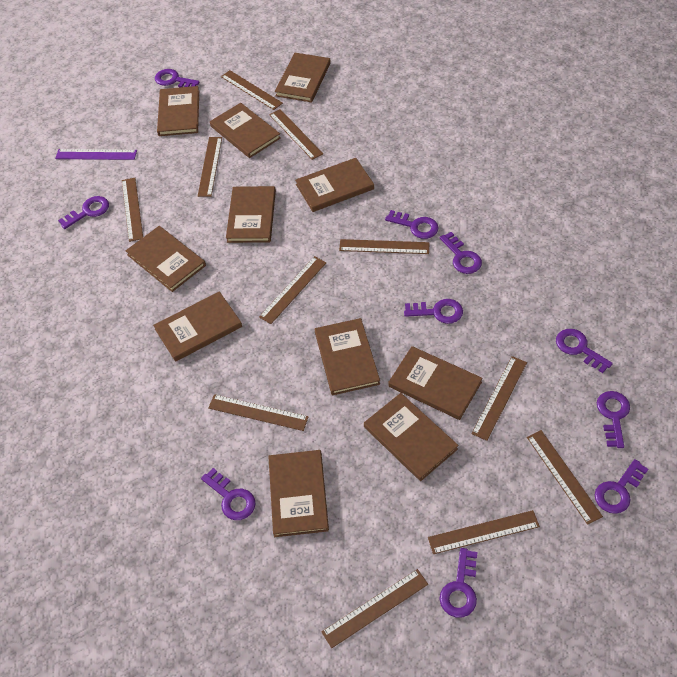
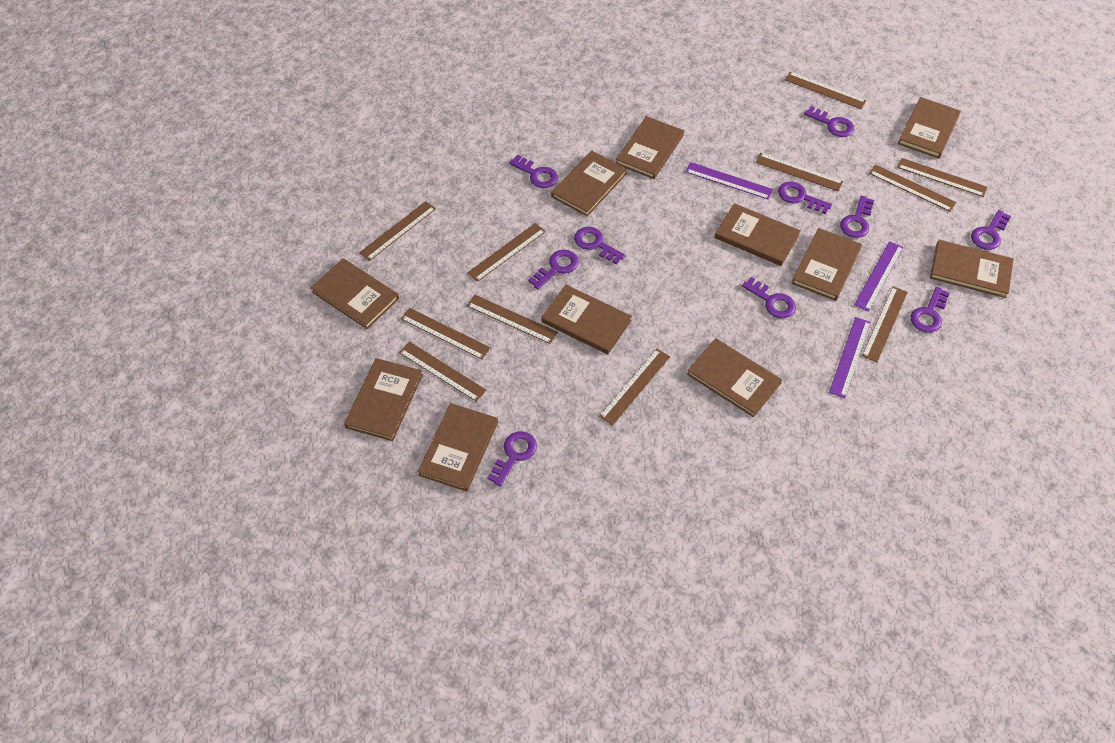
purple ruler: 1 -> 3

